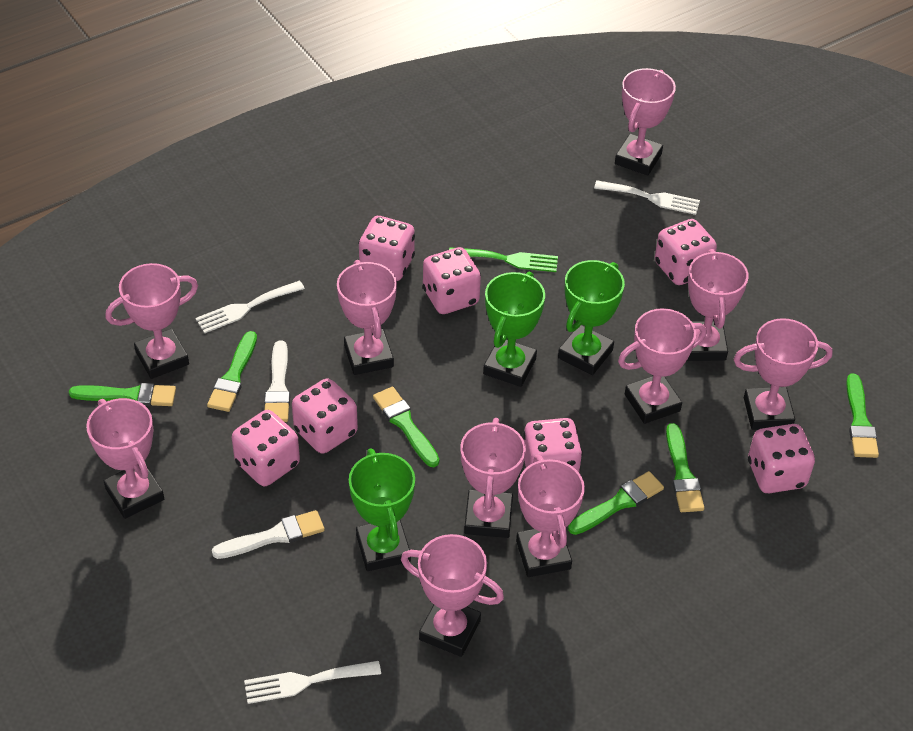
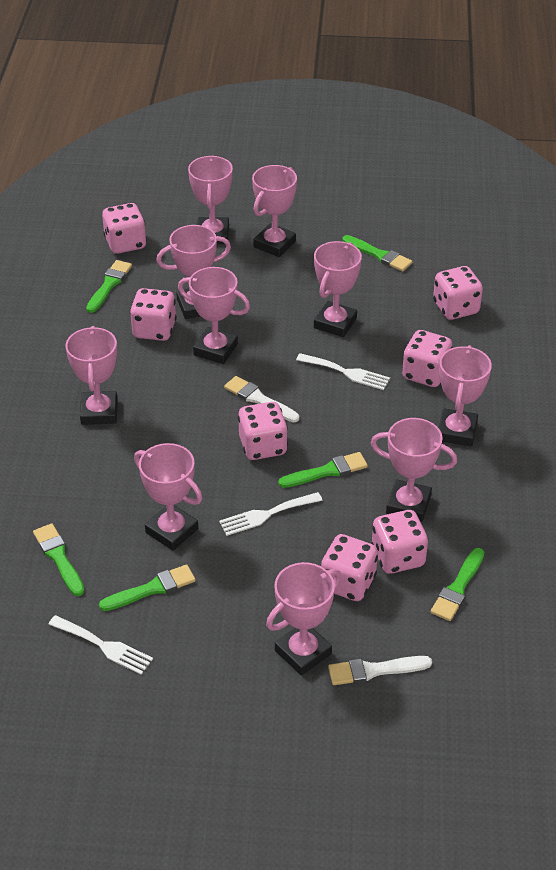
green fork: 1 -> 0
green trophy: 3 -> 0

